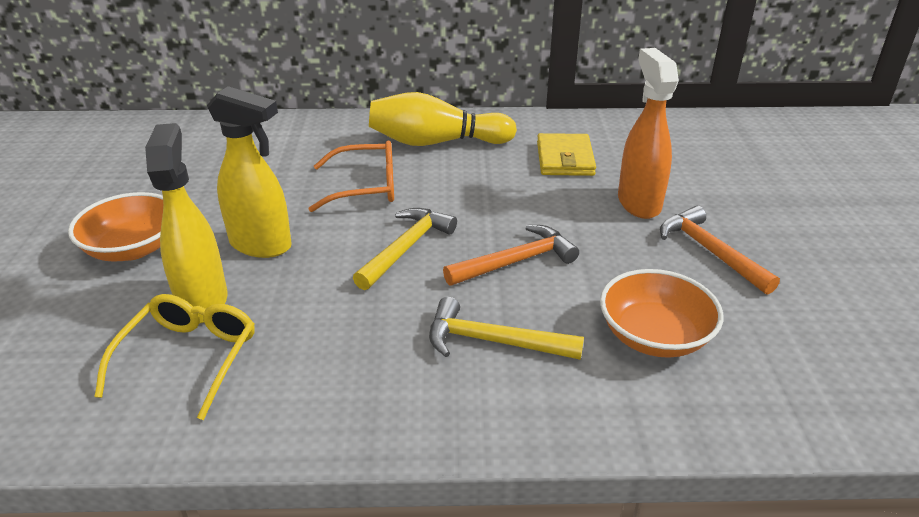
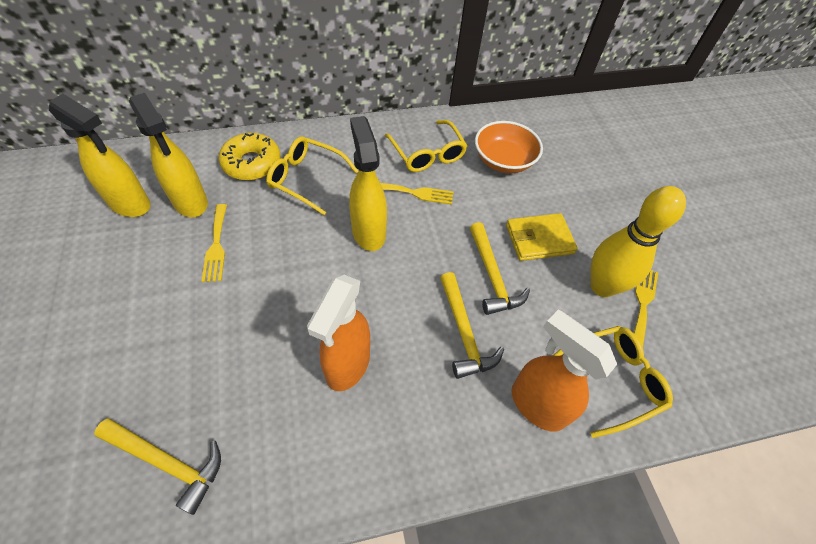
orange bowl: 2 -> 1
orange glasses: 1 -> 0
orange hammer: 2 -> 0
orange spray bottle: 1 -> 2
yellow donut: 0 -> 1
yellow fork: 0 -> 3
yellow glasses: 1 -> 3
yellow hammer: 2 -> 3
yellow spray bottle: 2 -> 3

